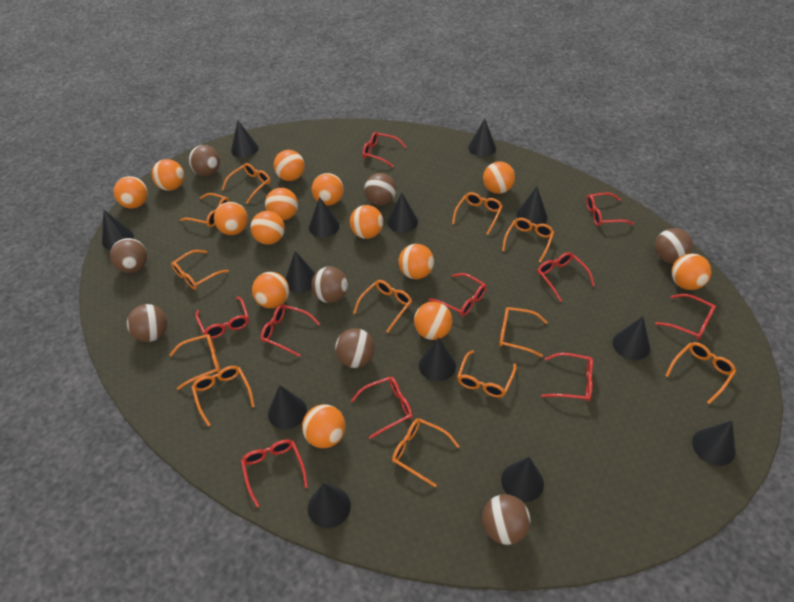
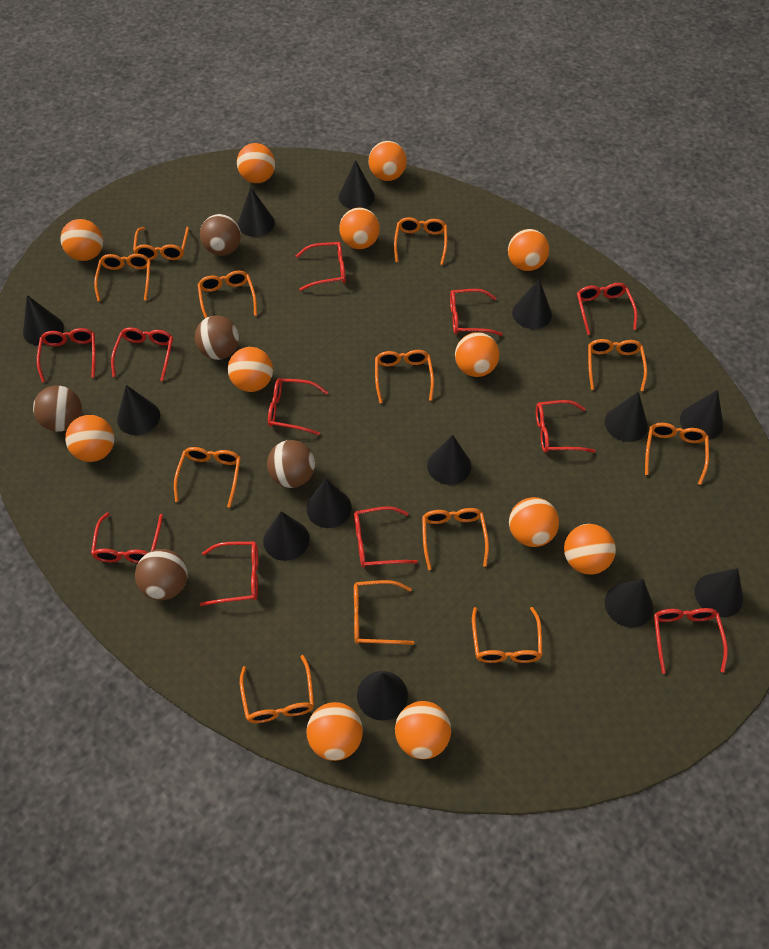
brown ball: 8 -> 5
orange ball: 14 -> 12
red glasses: 10 -> 11

